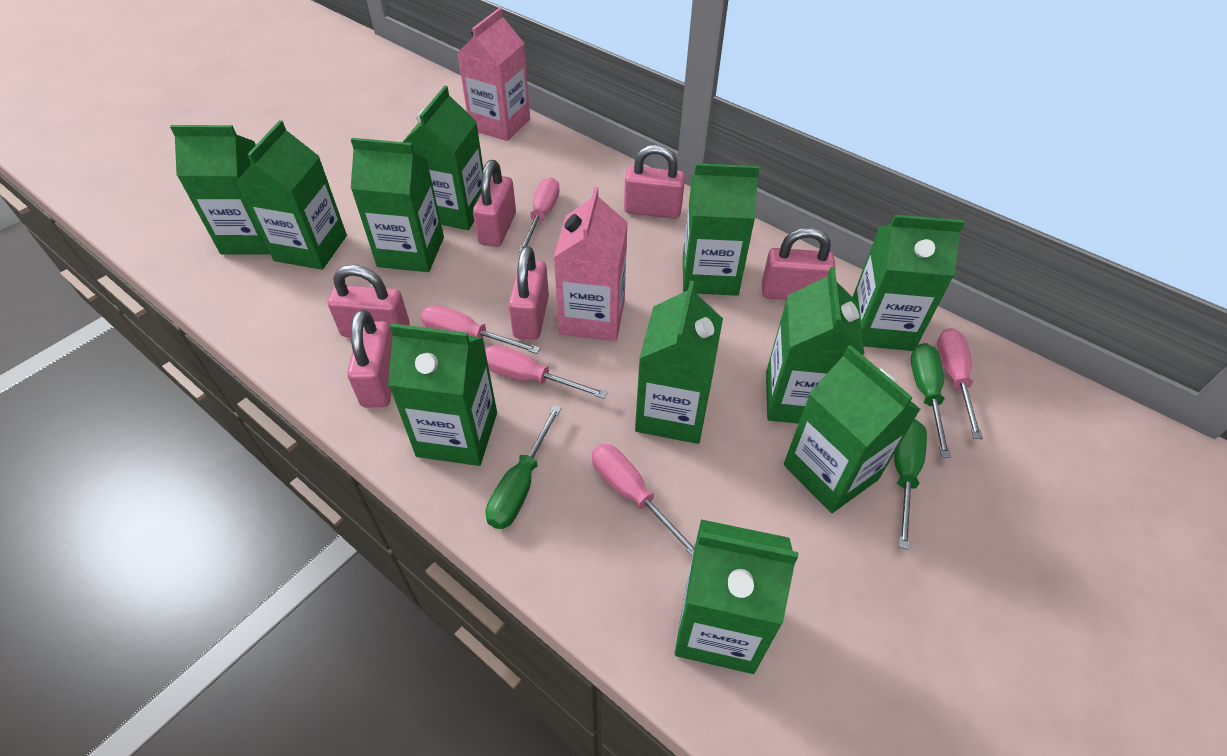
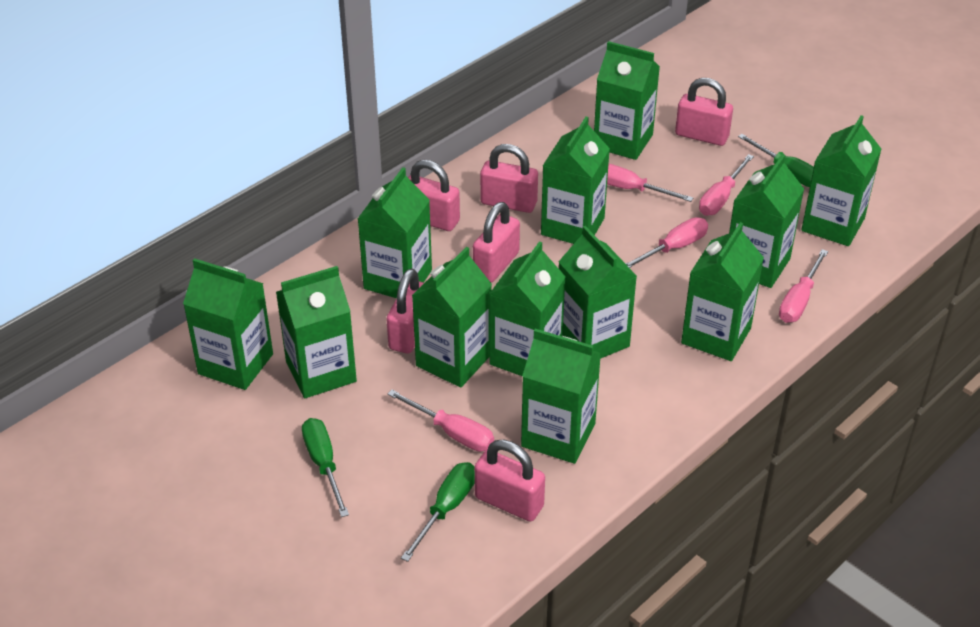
green carton: 11 -> 12
pink carton: 2 -> 0

